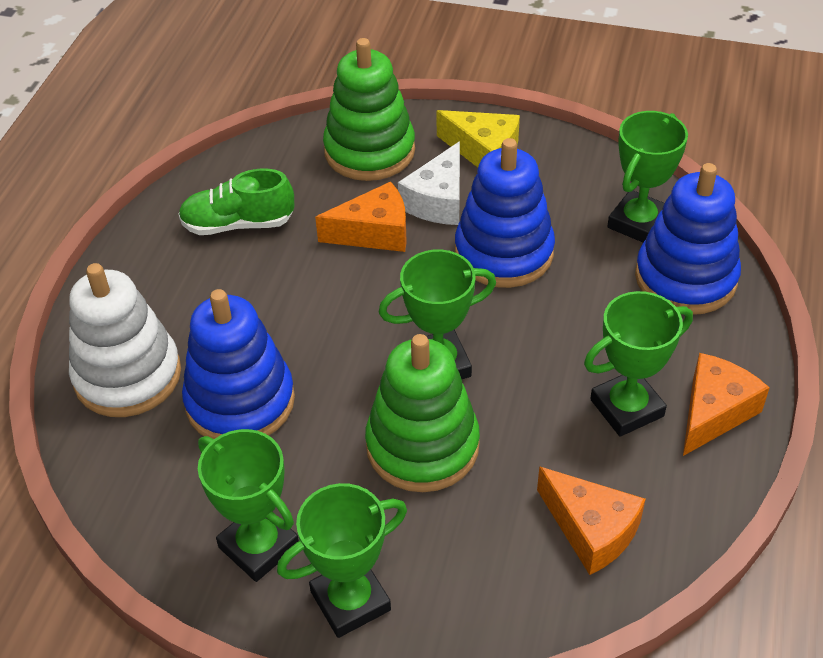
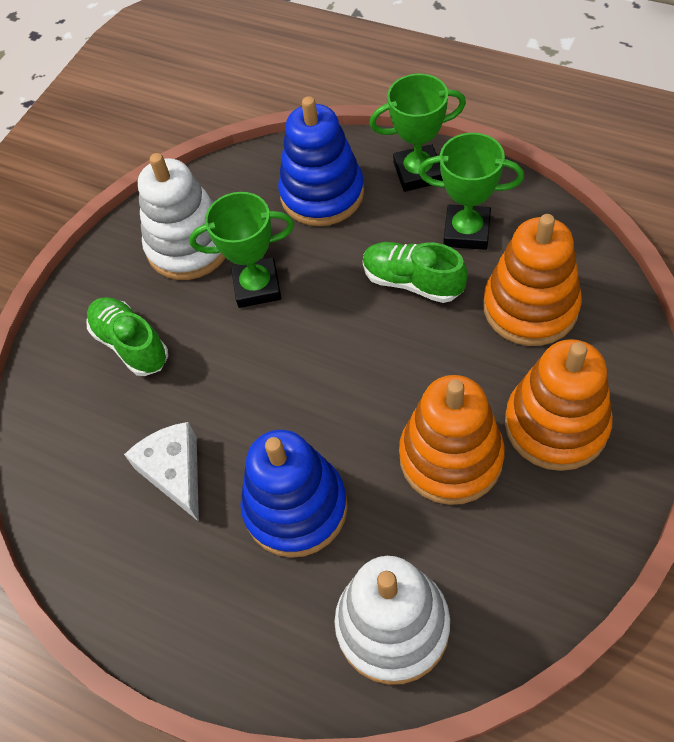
blue stacking toy: 3 -> 2
green shoe: 1 -> 2
green stacking toy: 2 -> 0
green trophy: 5 -> 3
orange cheese: 3 -> 0
orange stacking toy: 0 -> 3
white stacking toy: 1 -> 2
yellow cheese: 1 -> 0

